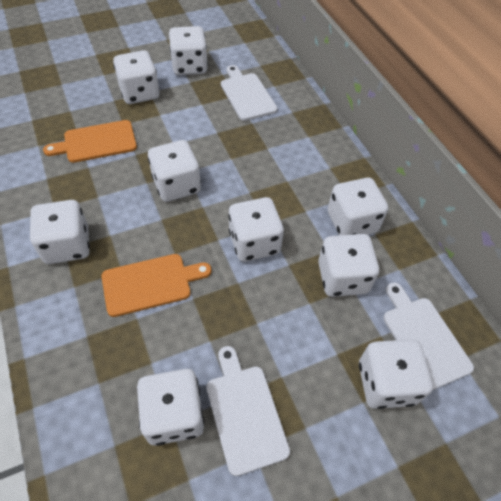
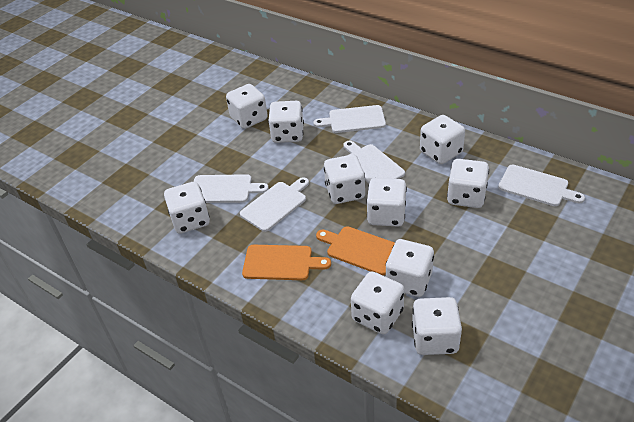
white cutting board: 3 -> 5
white dice: 9 -> 10

